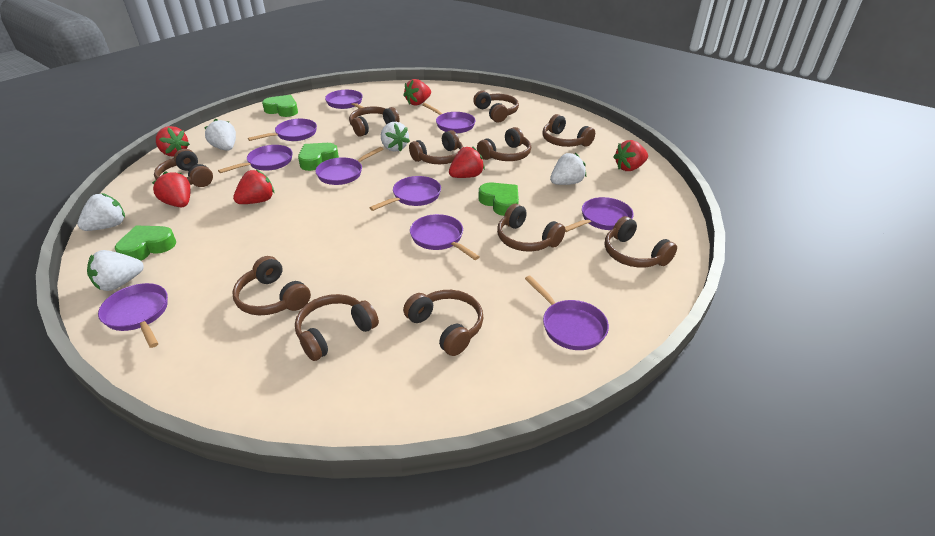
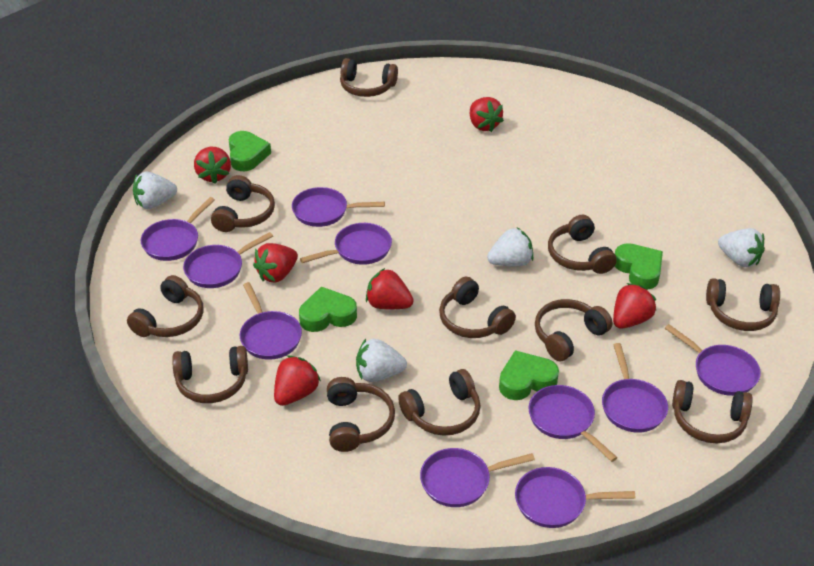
white strawberry: 5 -> 4

